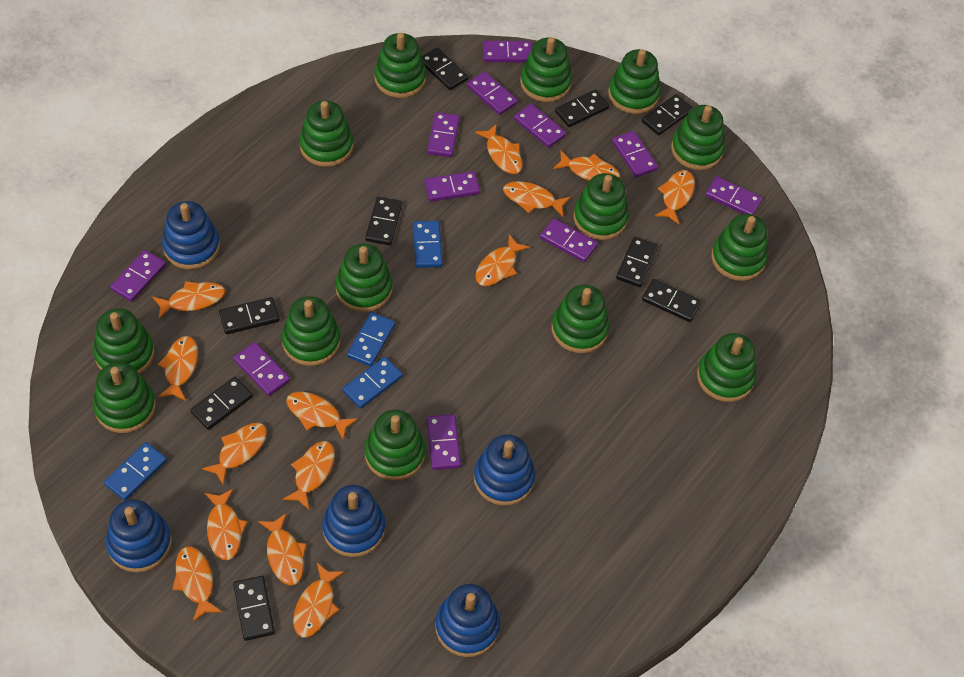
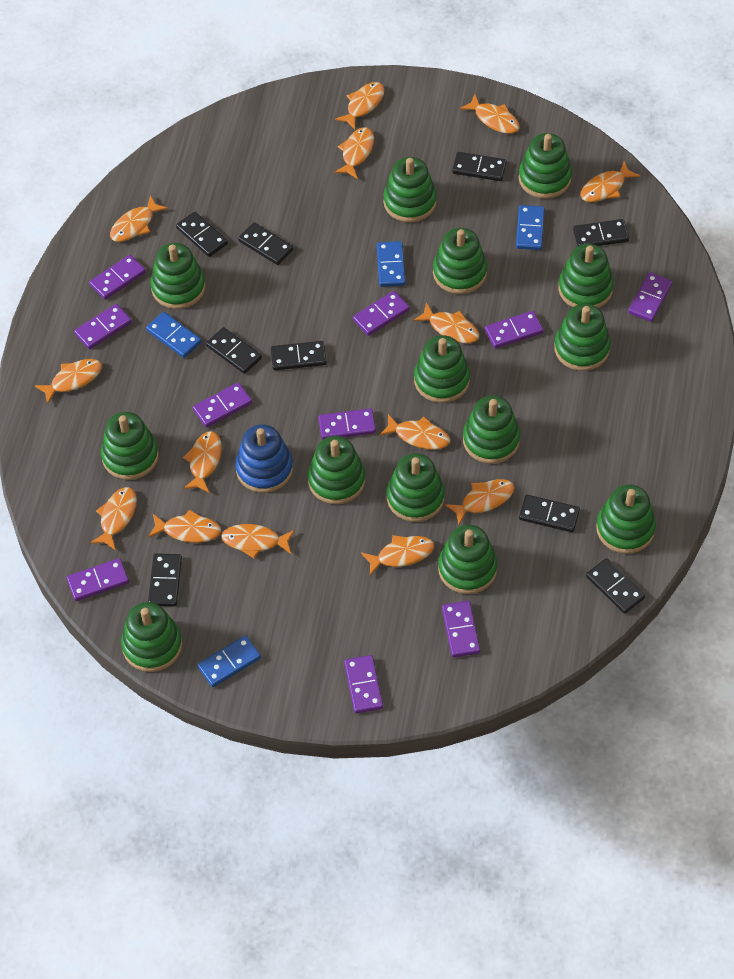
blue stacking toy: 5 -> 1
purple domino: 11 -> 10

